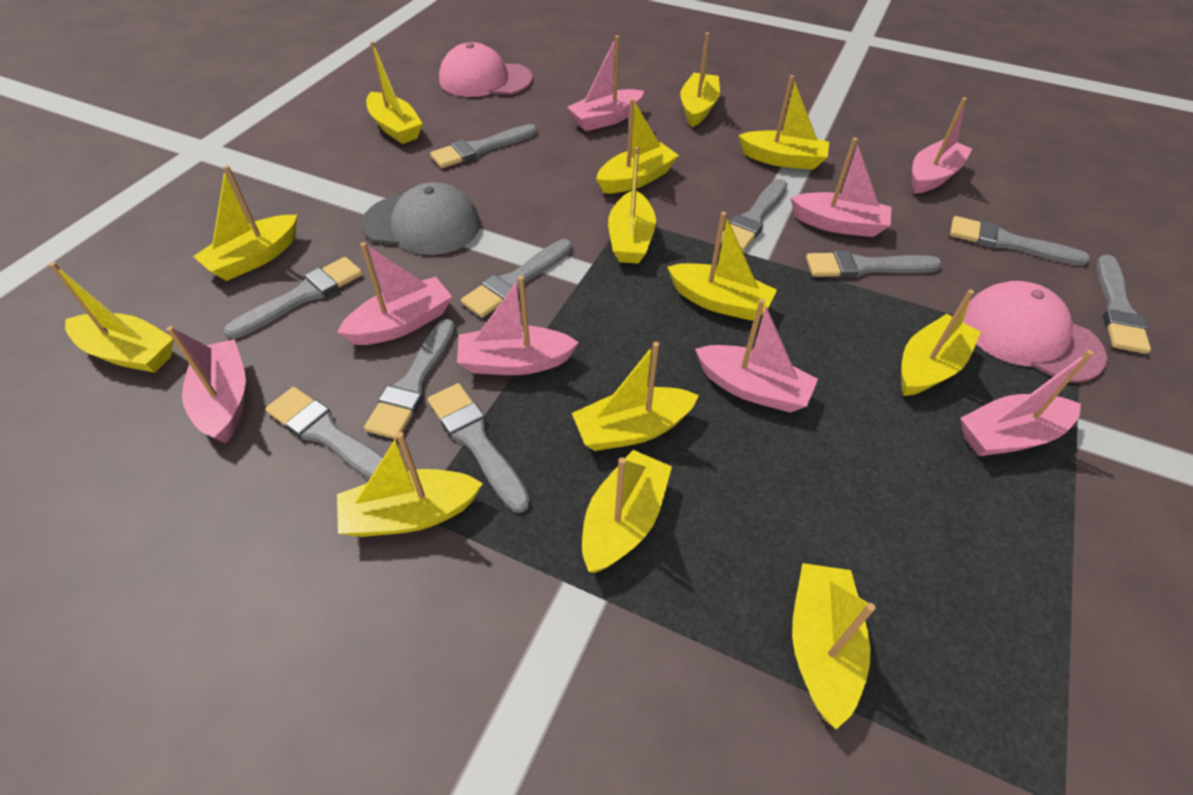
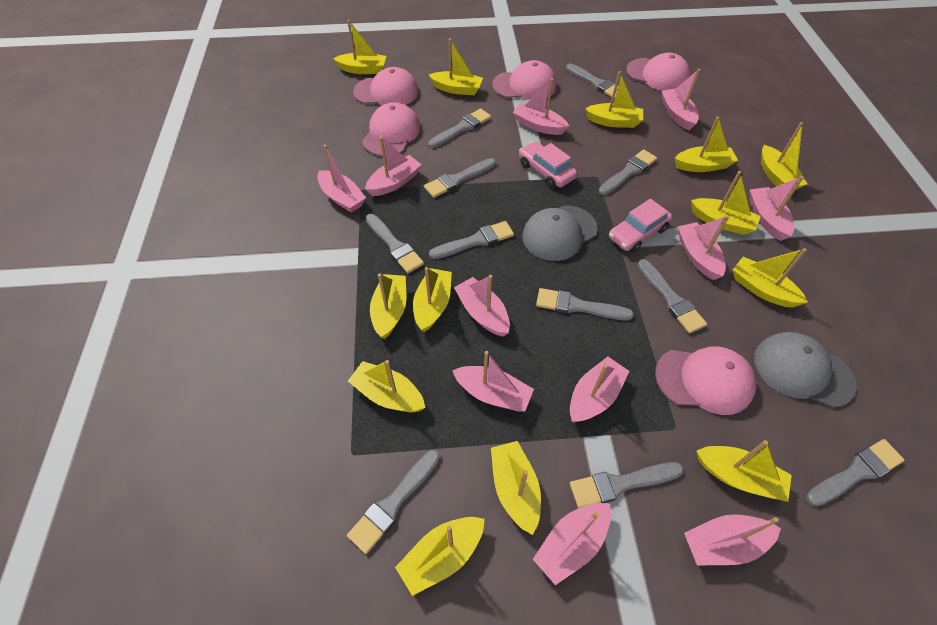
grey brush: 10 -> 11
grey cap: 1 -> 2
pink boat: 8 -> 11
pink cap: 2 -> 5
pink car: 0 -> 2

